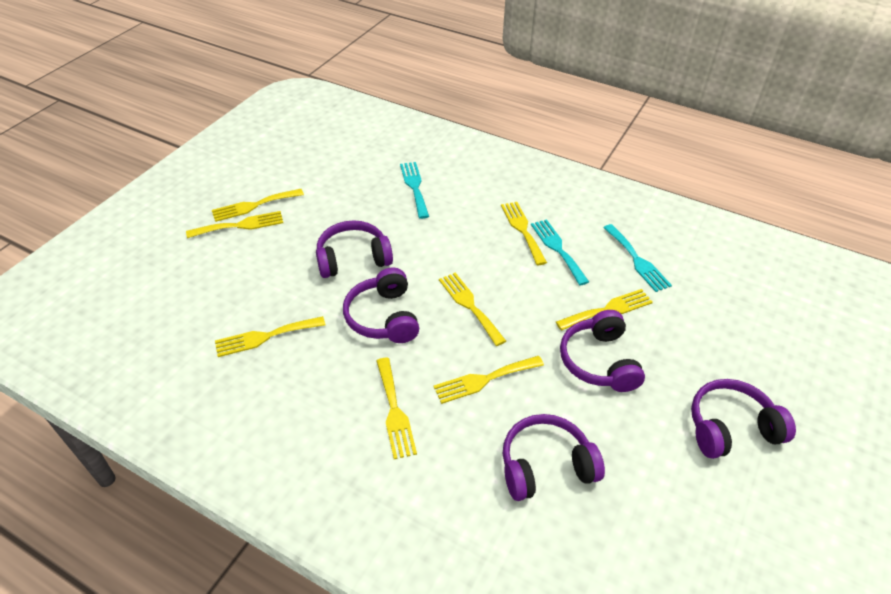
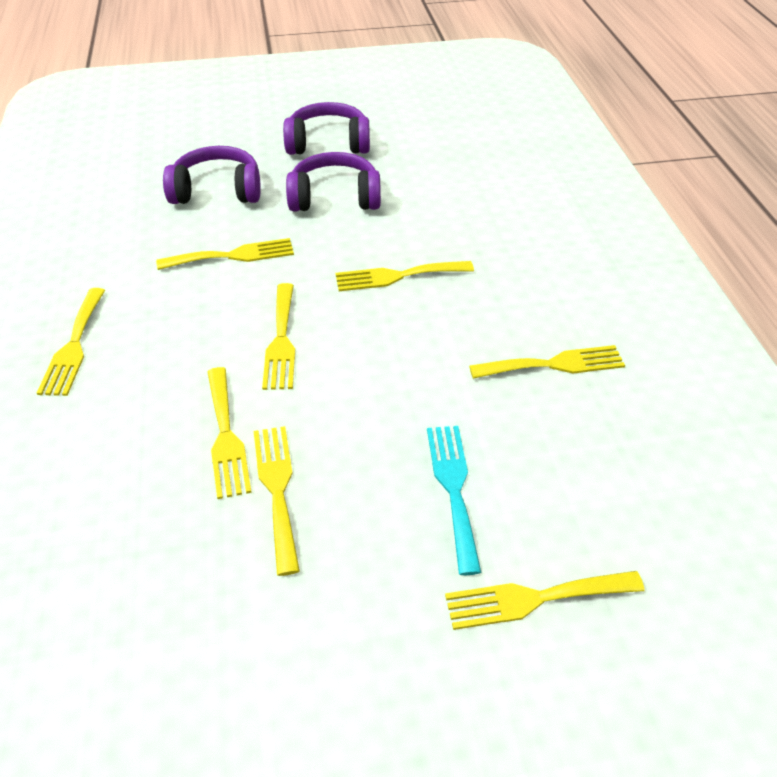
purple headphones: 5 -> 3
turquoise fork: 3 -> 1

